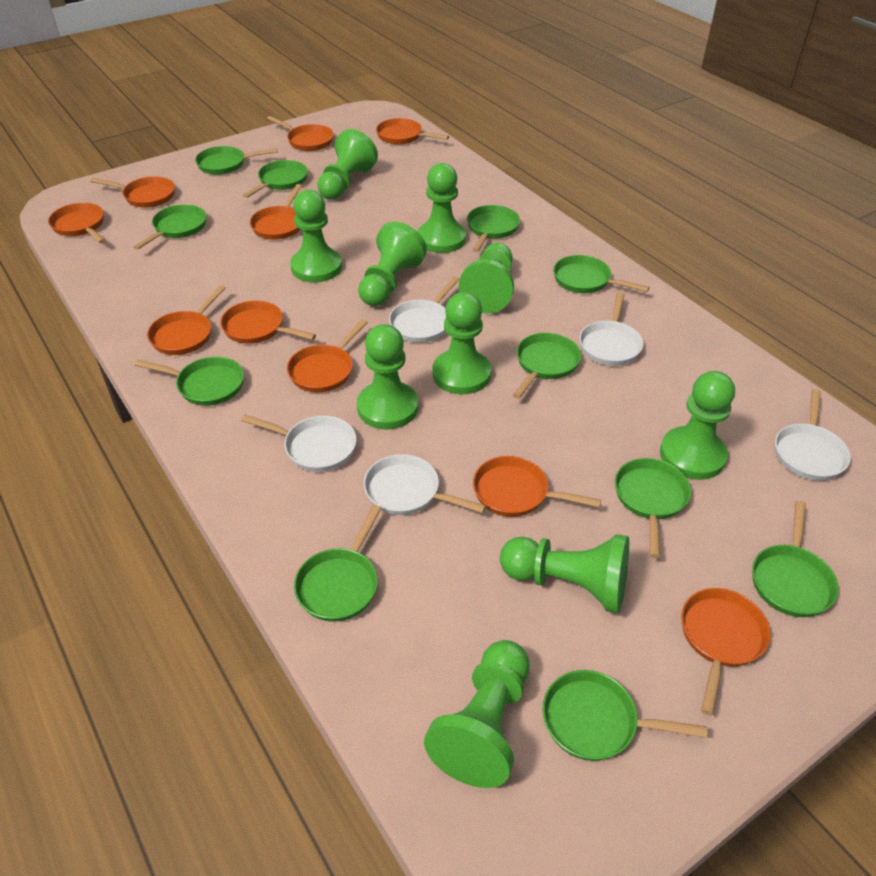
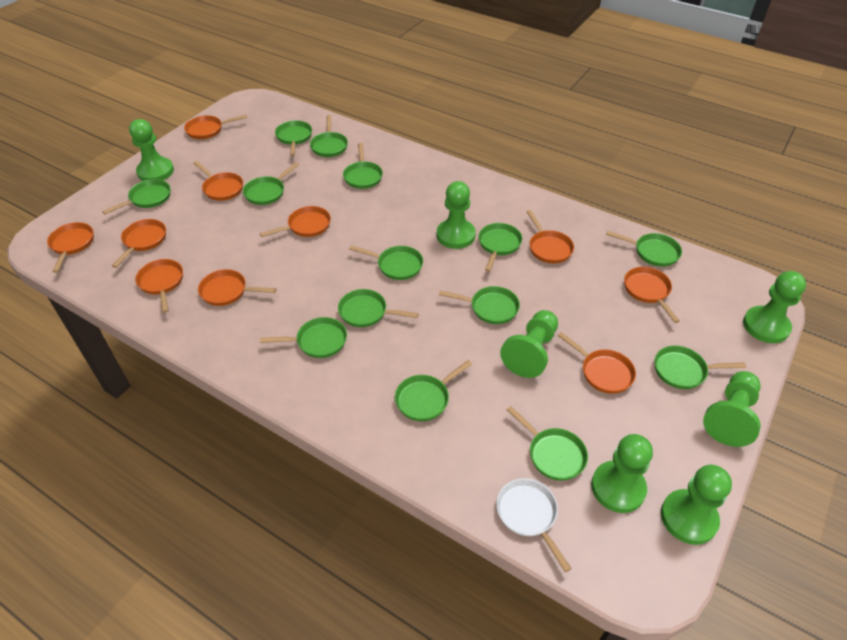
green pan: 11 -> 14
green pawn: 10 -> 7
white pan: 5 -> 1

